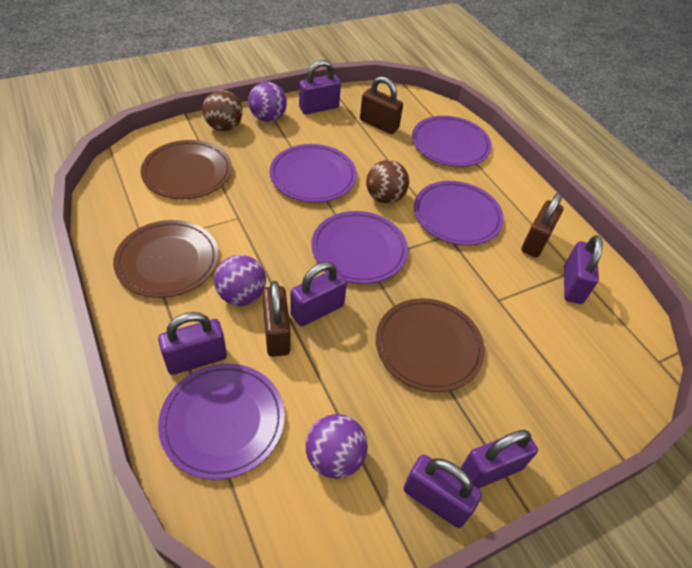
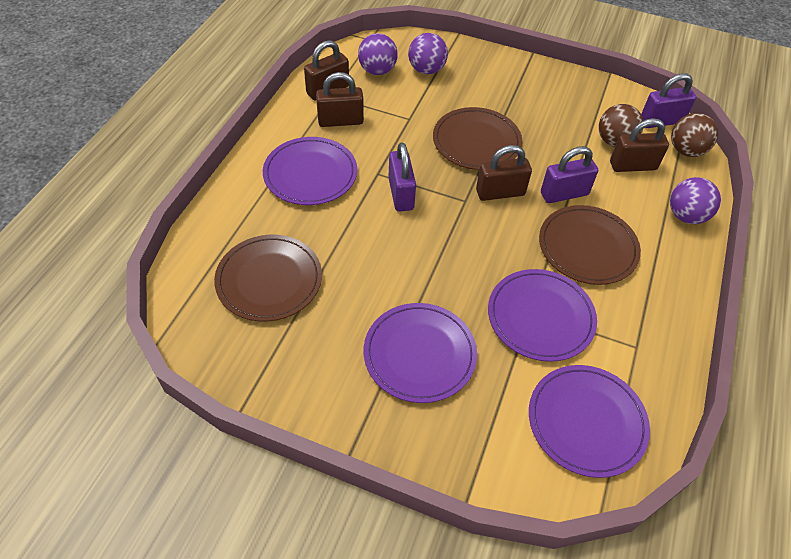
brown padlock: 3 -> 4
purple padlock: 6 -> 3
purple plate: 5 -> 4

